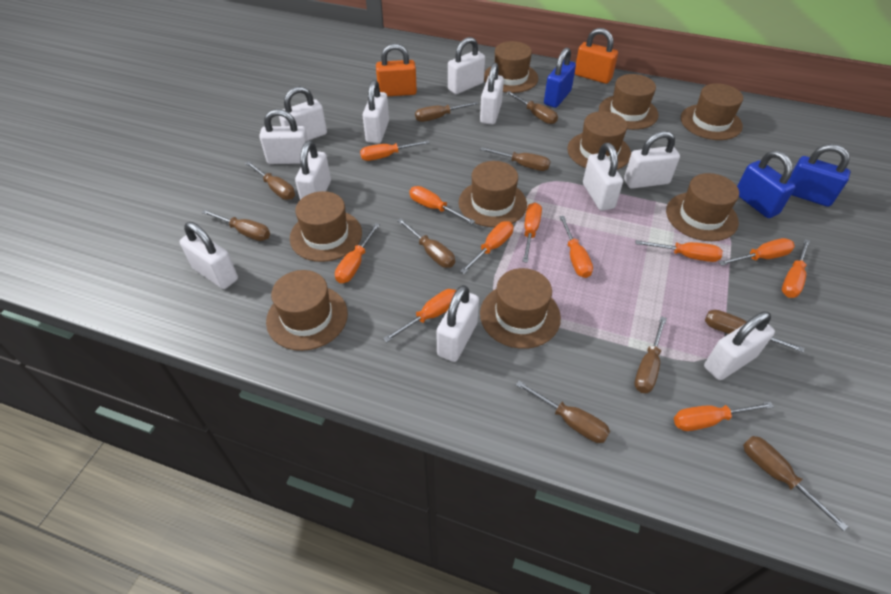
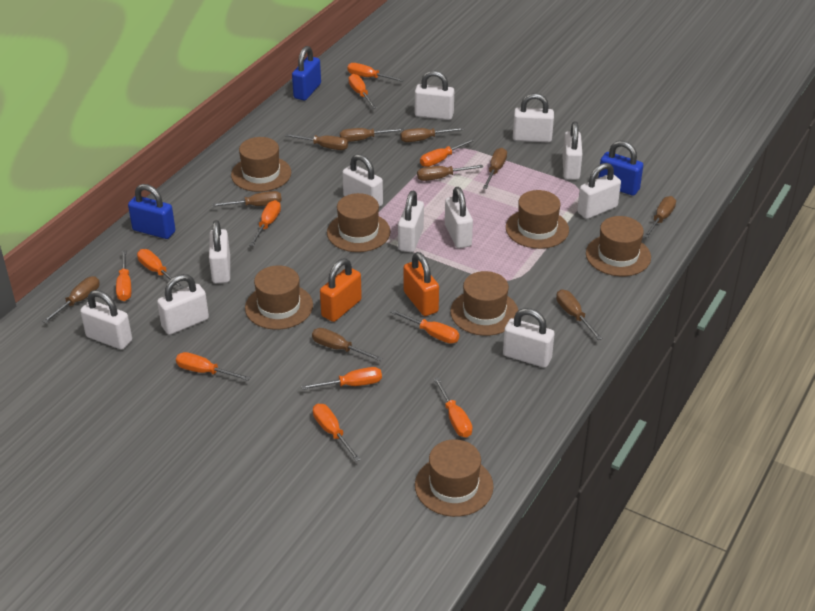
brown hat: 9 -> 7

